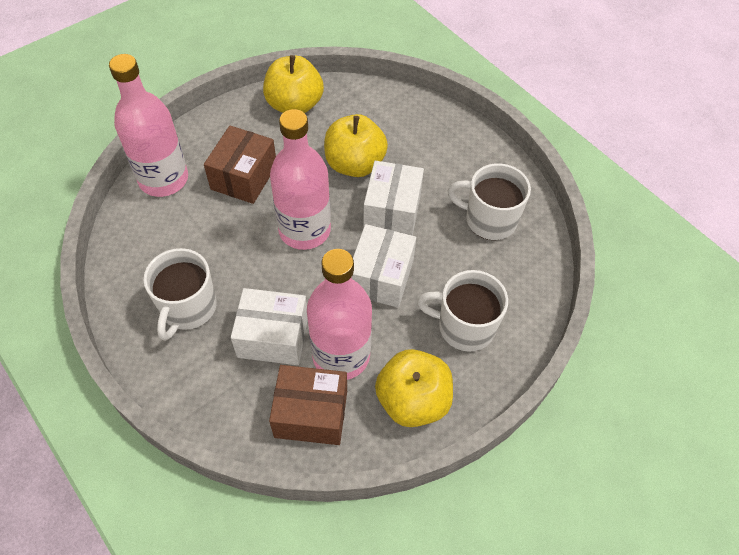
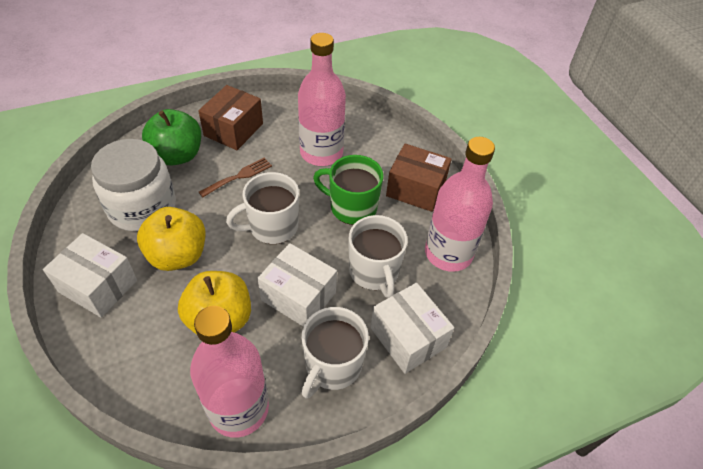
brown fork: 0 -> 1
green apple: 0 -> 1
green mug: 0 -> 1
white jar: 0 -> 1
yellow apple: 3 -> 2

